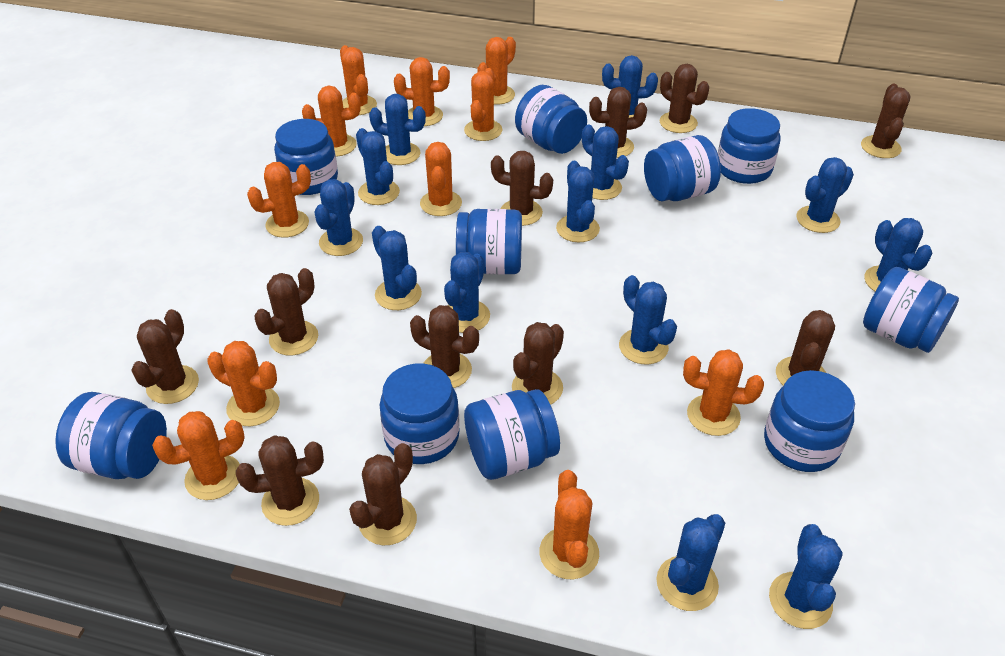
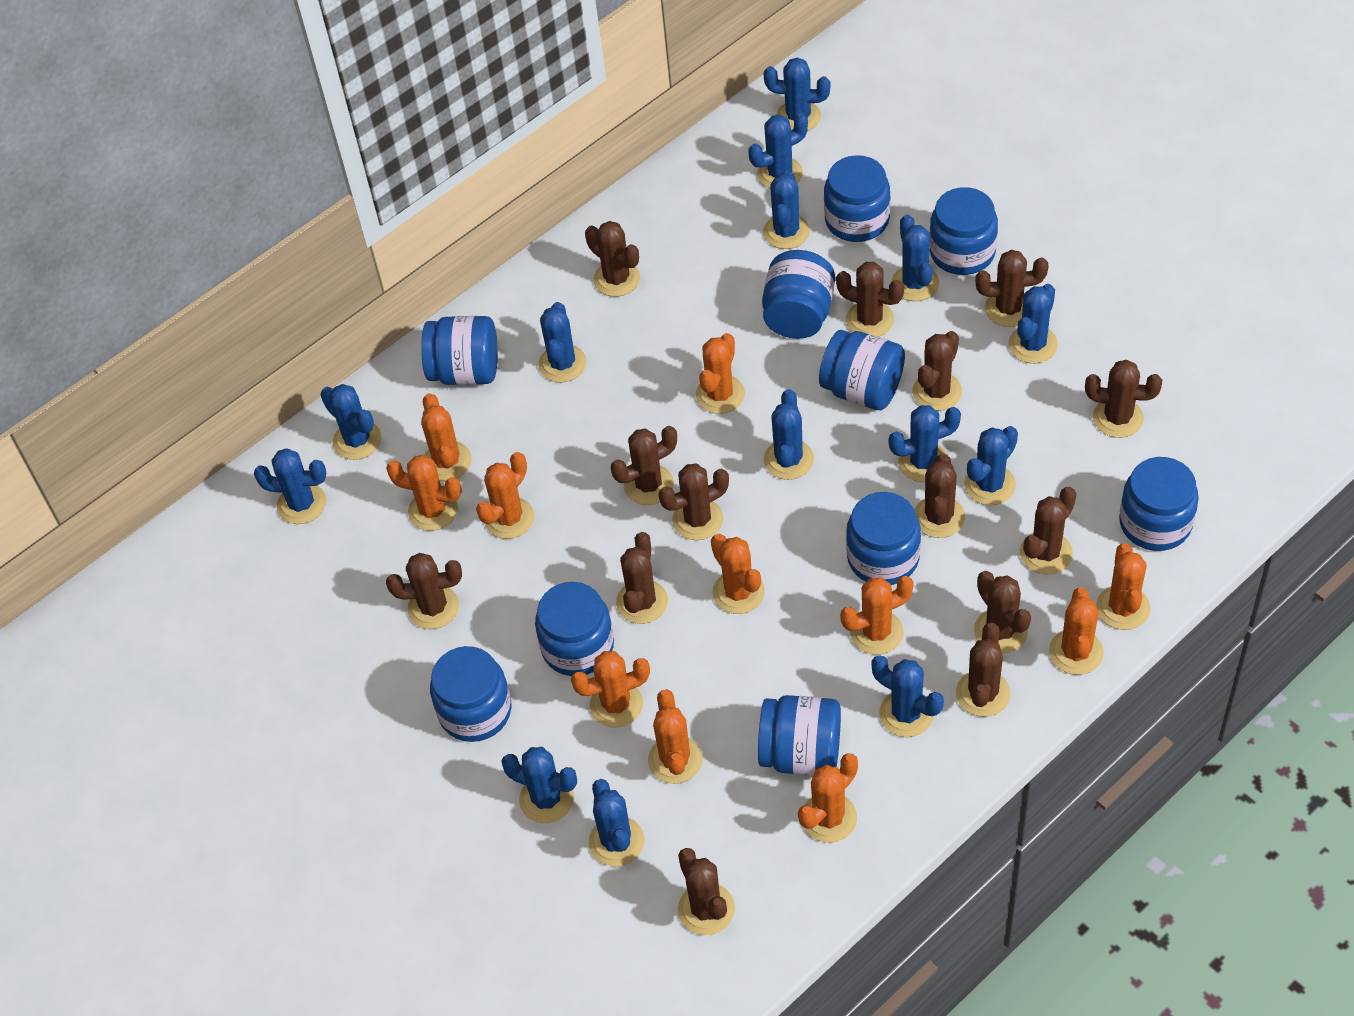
blue cactus: 13 -> 14
brown cactus: 11 -> 14

